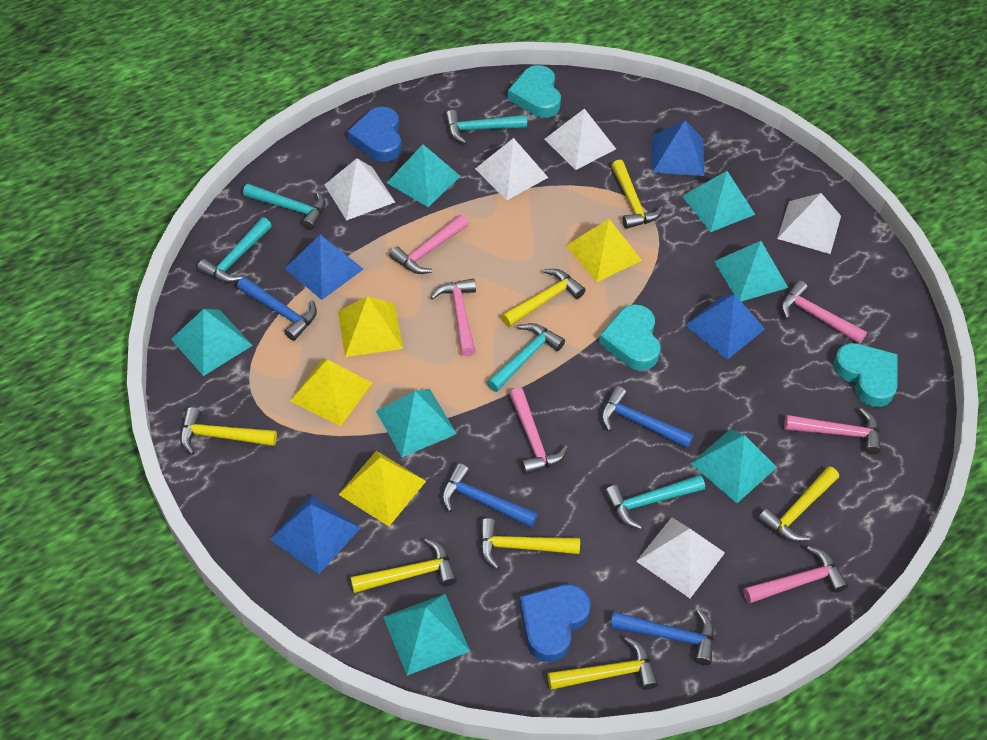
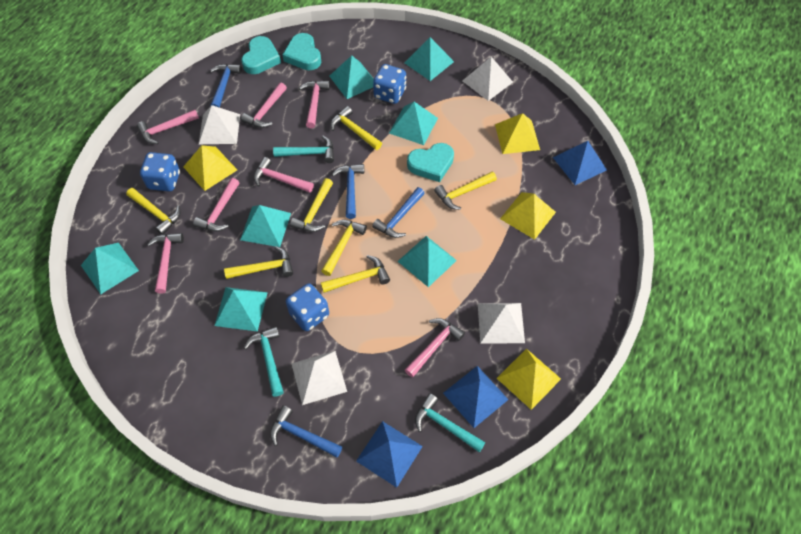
blue dice: 0 -> 3
blue heart: 2 -> 0
blue pyramid: 4 -> 3
pink hammer: 6 -> 7
turquoise hammer: 5 -> 3
white pyramid: 5 -> 4

